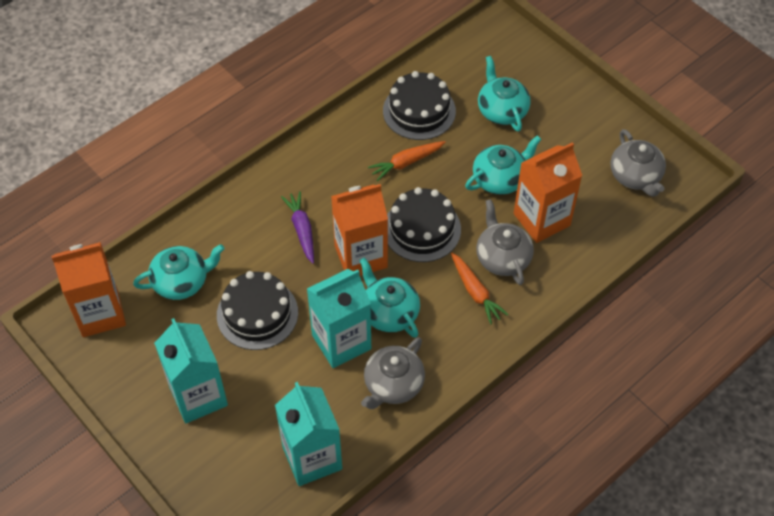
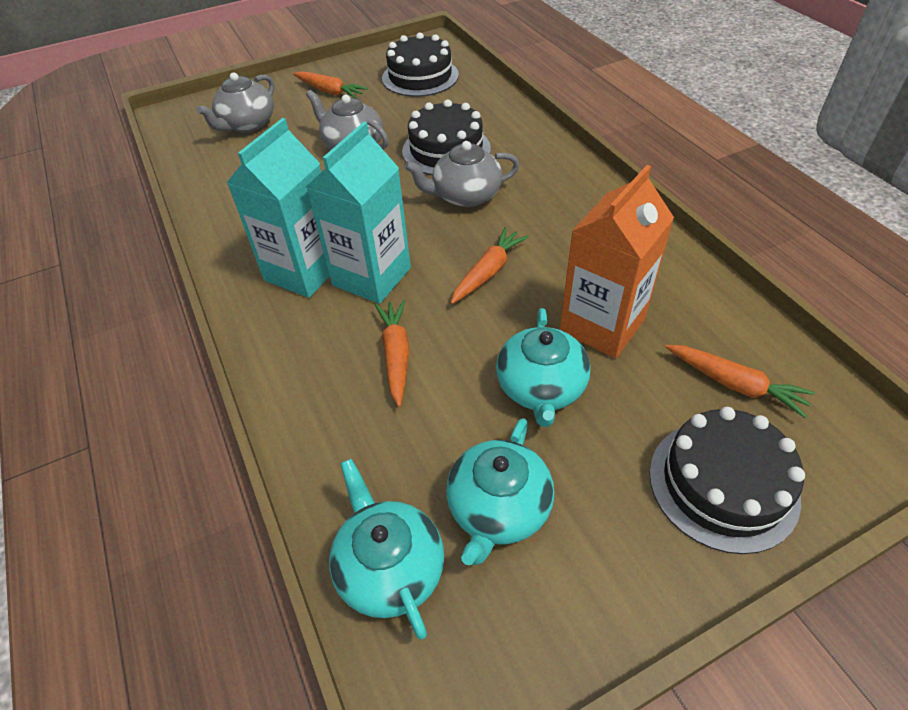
orange carrot: 2 -> 4
orange carton: 3 -> 1
purple carrot: 1 -> 0
turquoise carton: 3 -> 2
turquoise teapot: 4 -> 3

